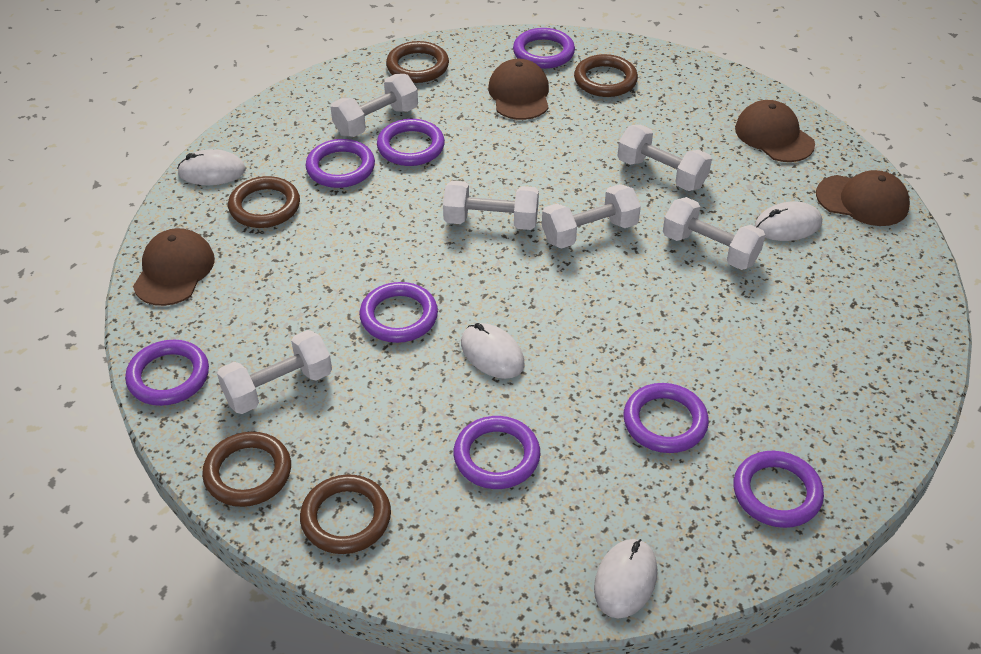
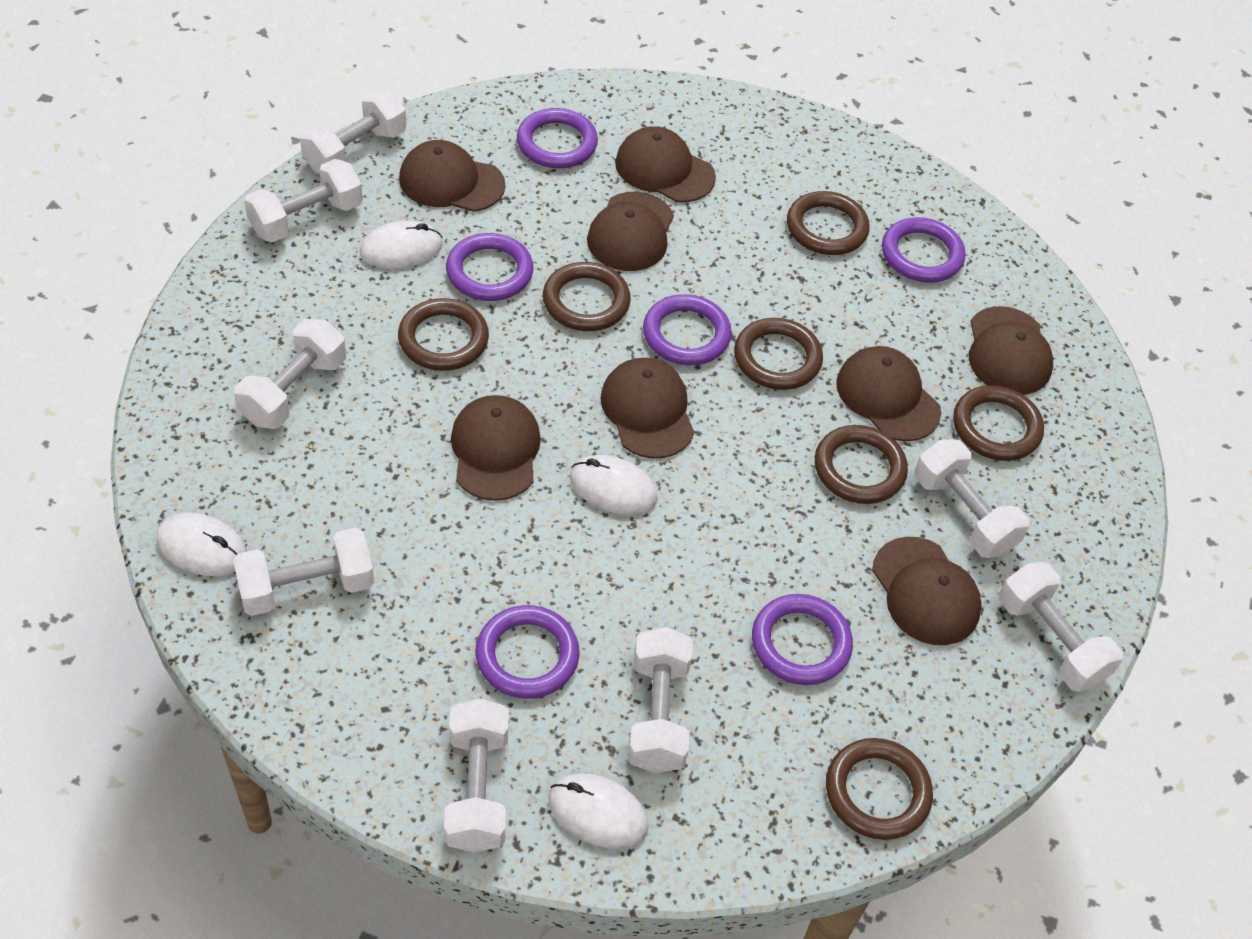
brown cap: 4 -> 8
brown ring: 5 -> 7
purple ring: 8 -> 6
white dumbbell: 6 -> 8

